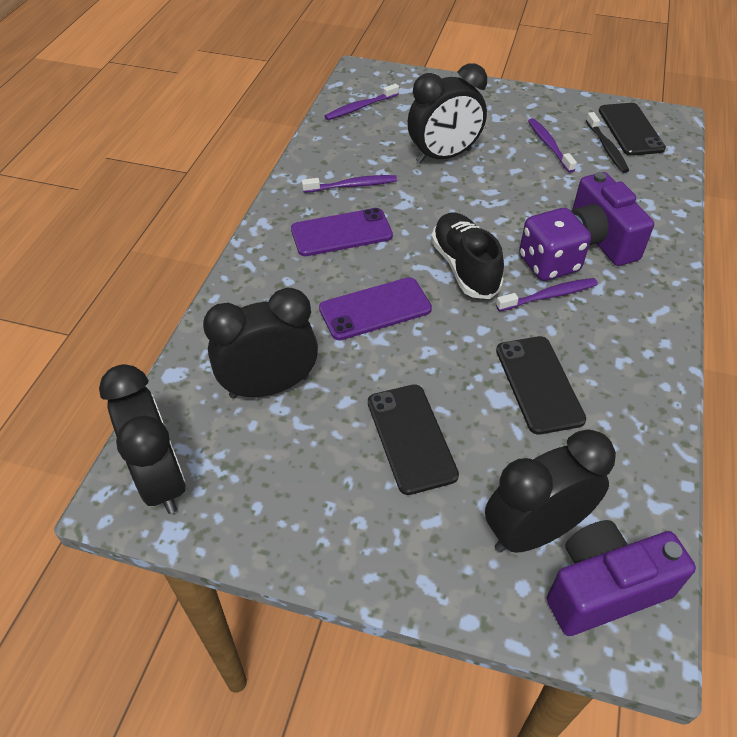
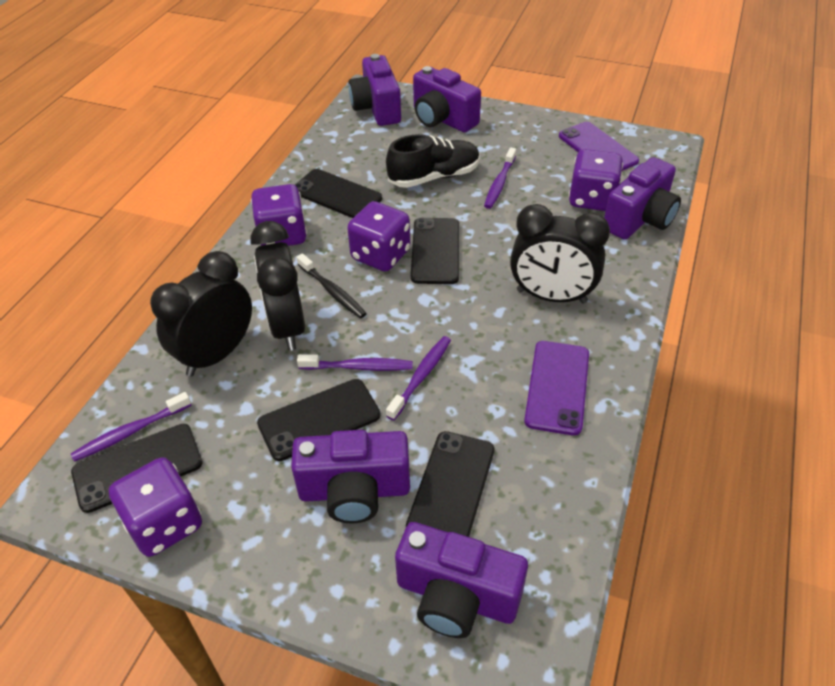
black clock: 4 -> 3
black phone: 3 -> 5
purple camera: 2 -> 5
purple dice: 1 -> 4

